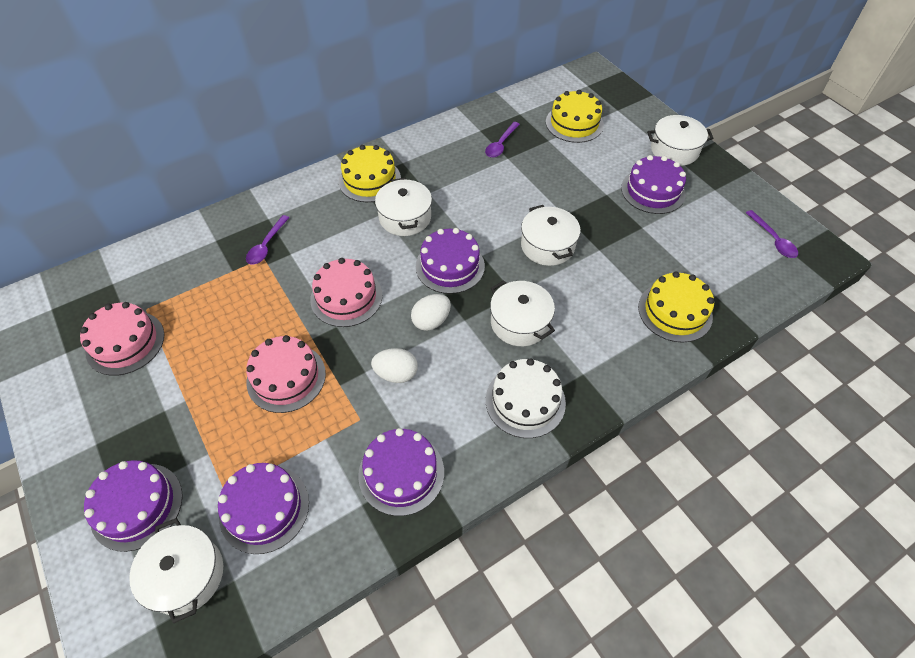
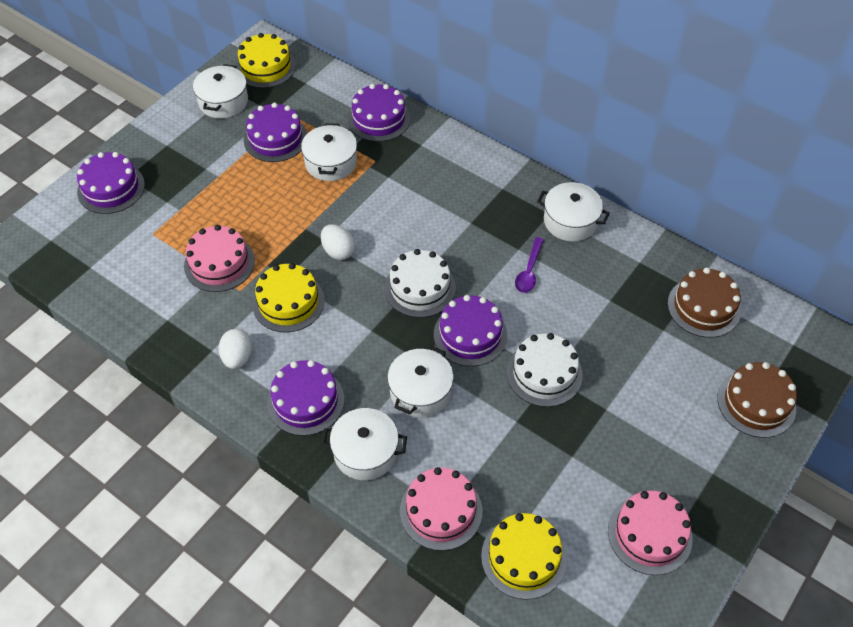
brown cake: 0 -> 2
purple spoon: 3 -> 1
white cake: 1 -> 2

